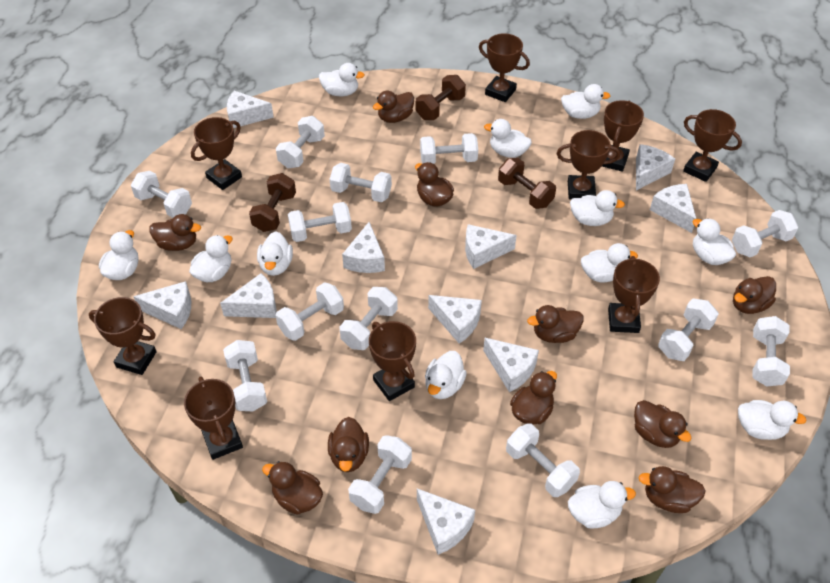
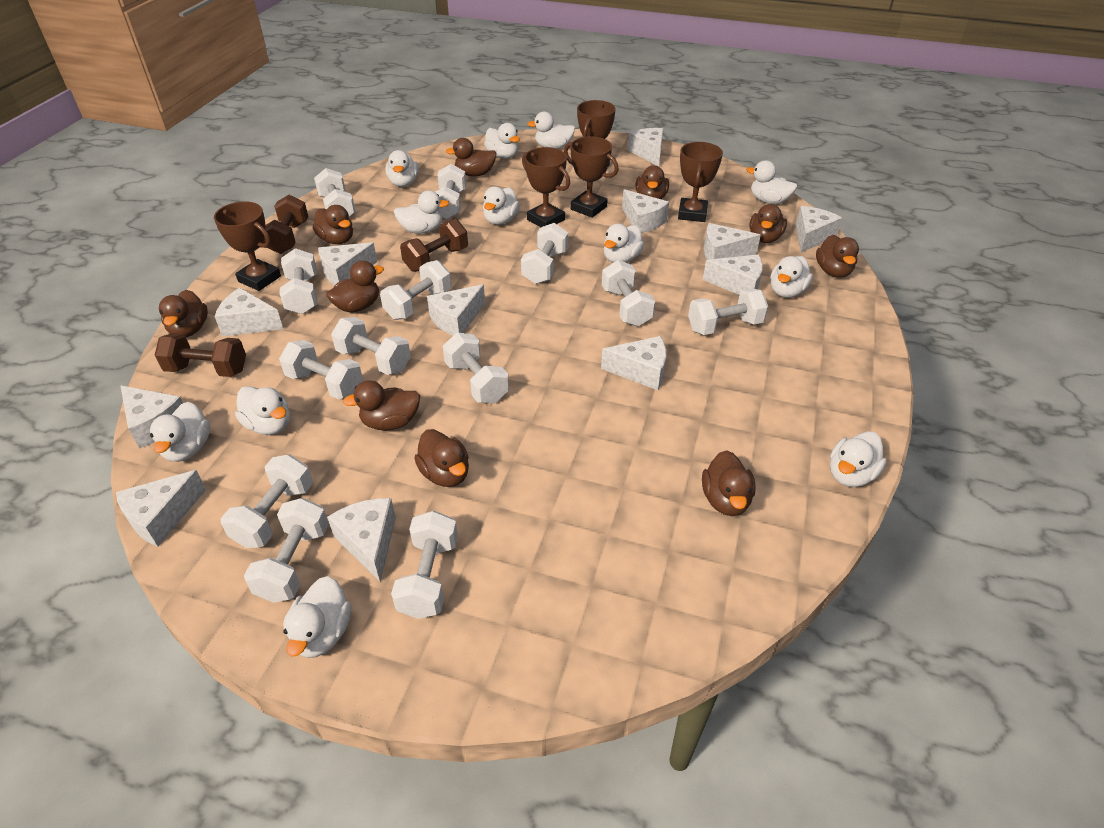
brown trophy: 9 -> 5
white cheese: 10 -> 12

